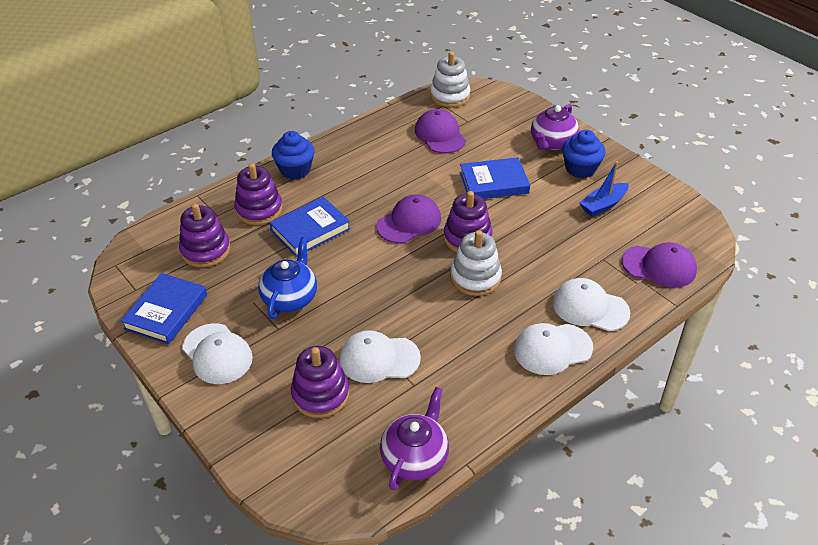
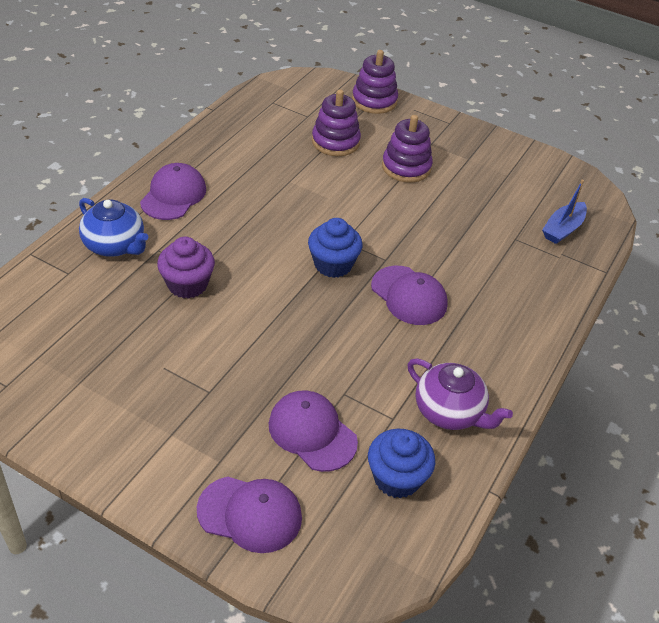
blue book: 3 -> 0
purple cap: 3 -> 4
purple cupcake: 0 -> 1
purple stacking toy: 4 -> 3
purple teapot: 2 -> 1
white cap: 4 -> 0
white stacking toy: 2 -> 0

